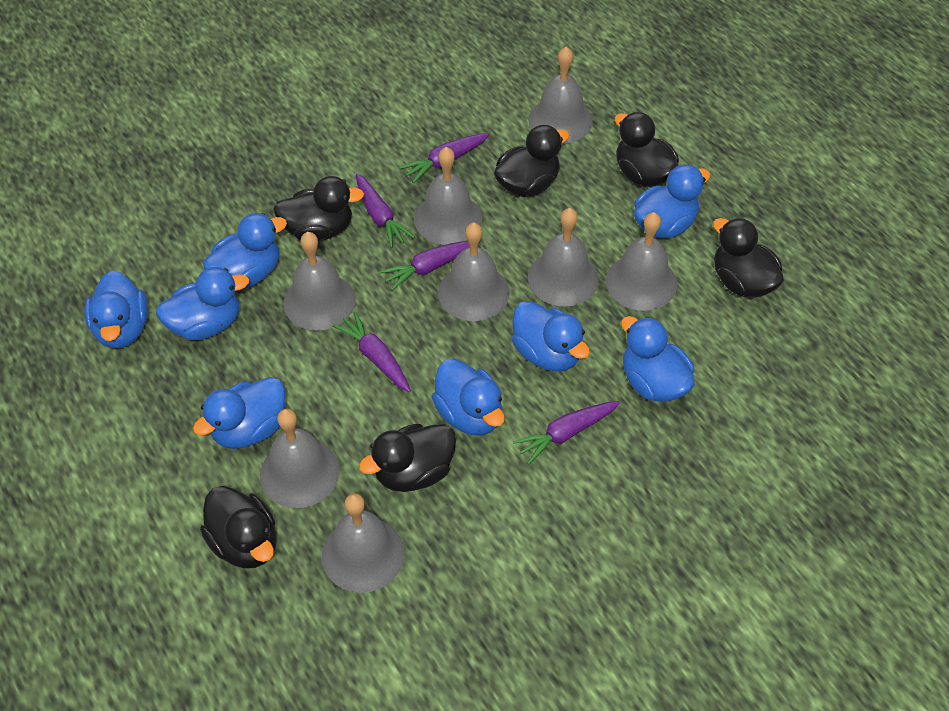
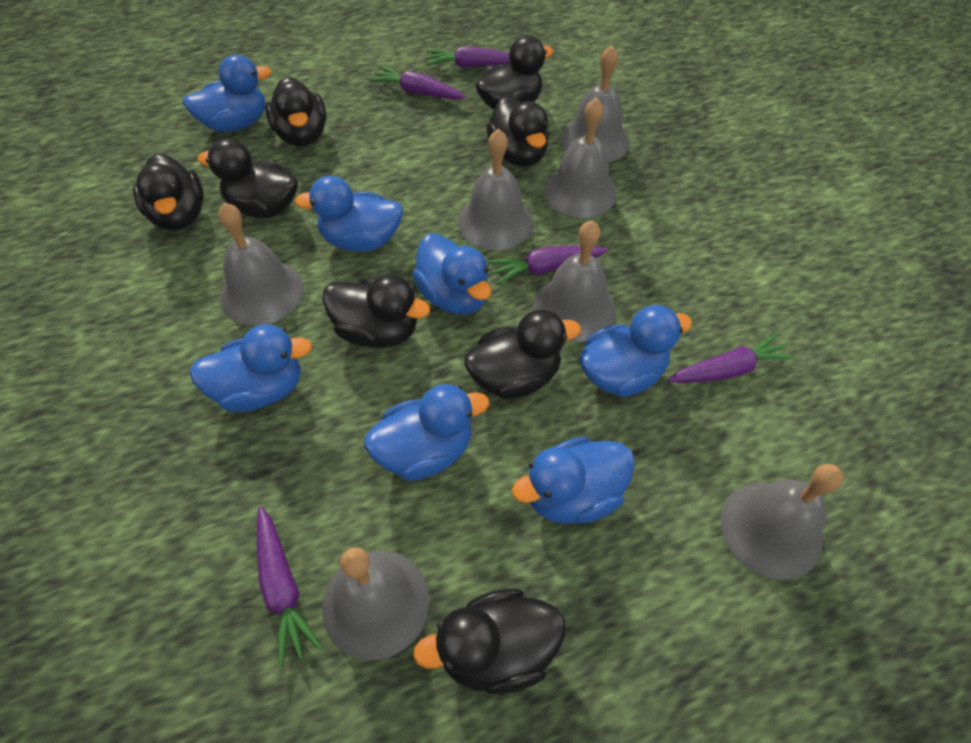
black duck: 6 -> 8
blue duck: 8 -> 7
grey bell: 8 -> 7

